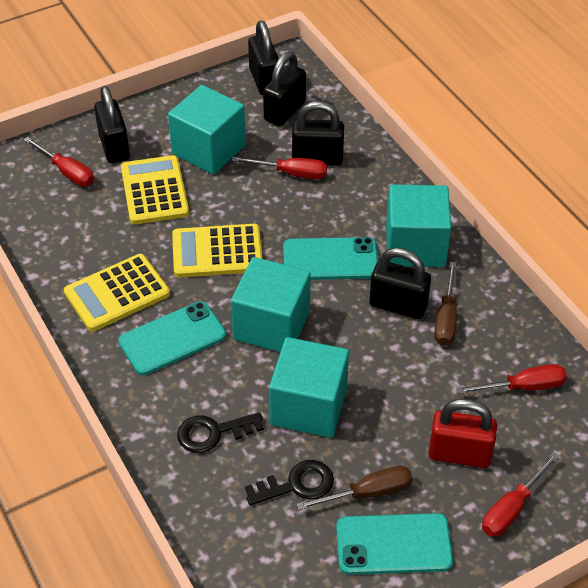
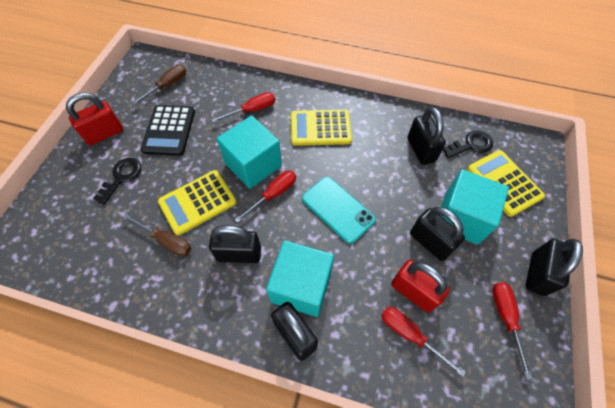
black calculator: 0 -> 1
red padlock: 1 -> 2
turquoise cube: 4 -> 3
turquoise phone: 3 -> 1

